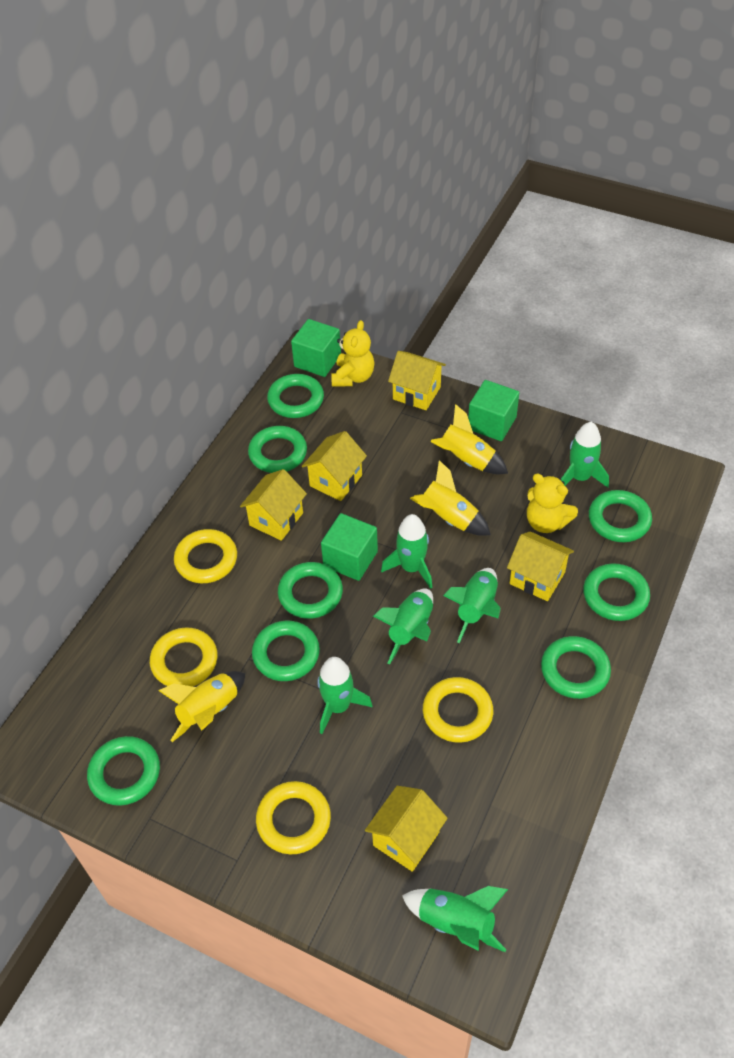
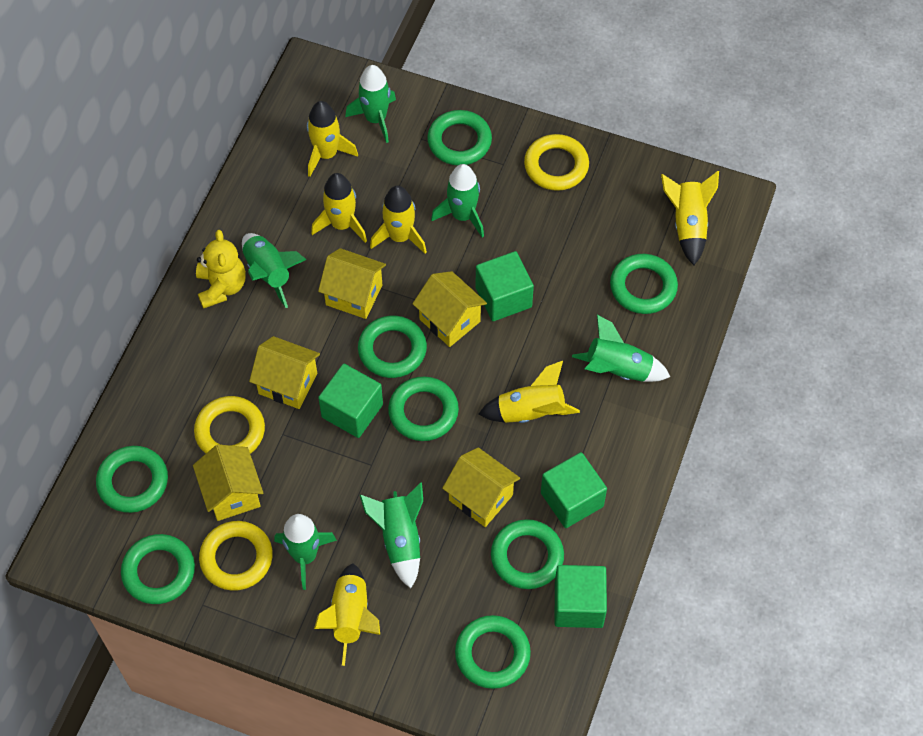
green cube: 3 -> 4
yellow ring: 4 -> 3
yellow rocket: 3 -> 6
yellow teddy bear: 2 -> 1

